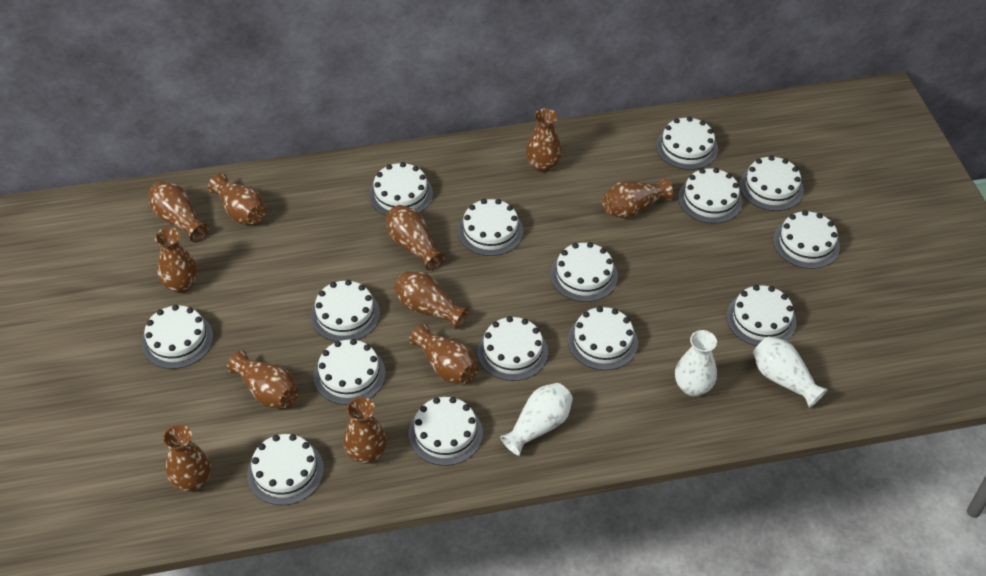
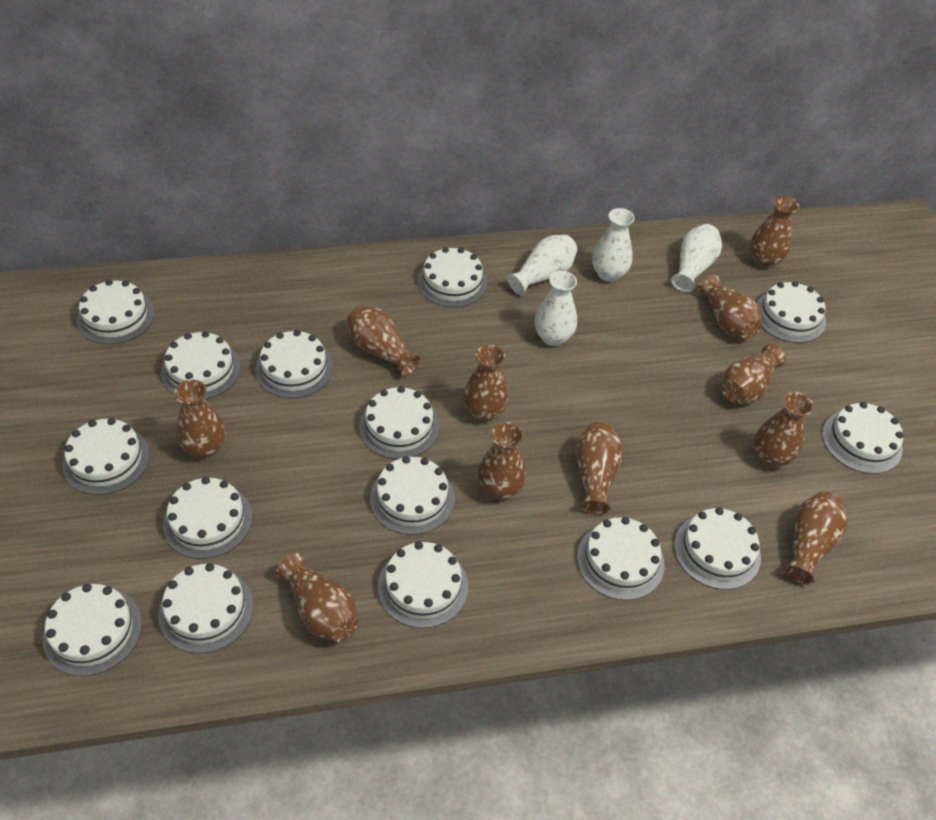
white vase: 3 -> 4

